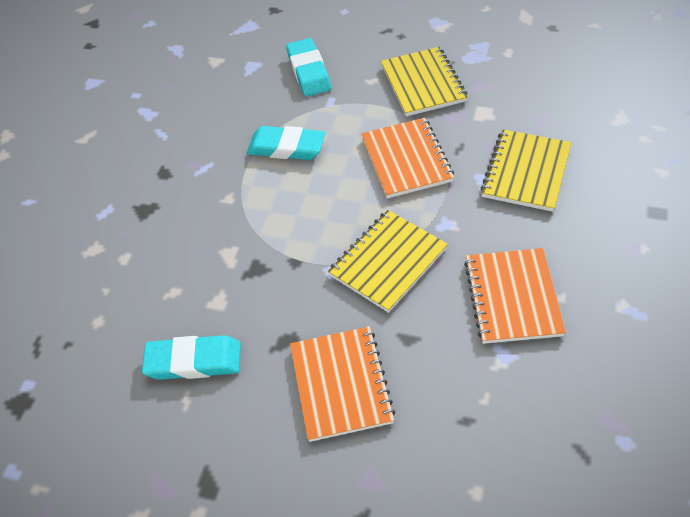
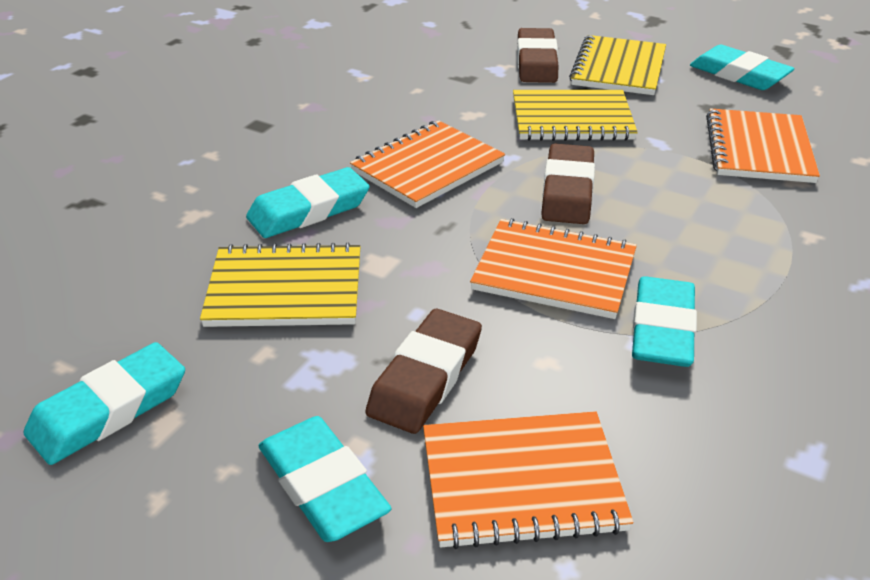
brown eraser: 0 -> 3
orange notebook: 3 -> 4
turquoise eraser: 3 -> 5

